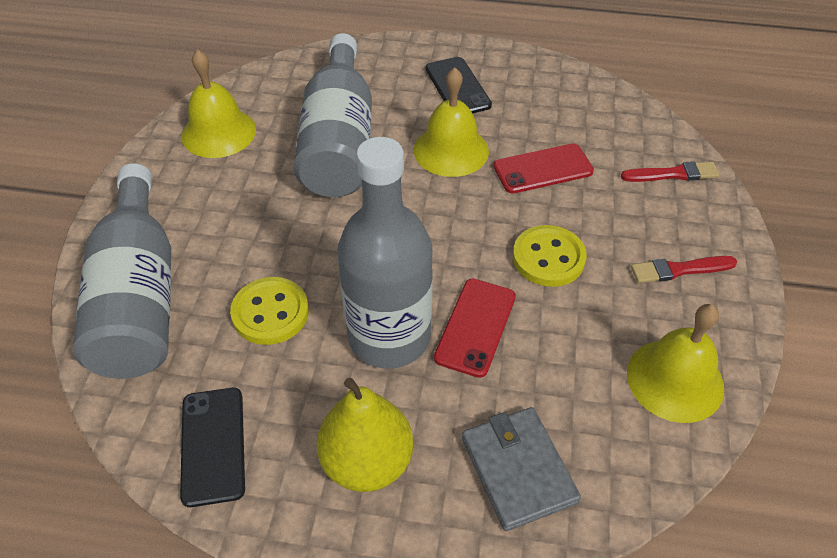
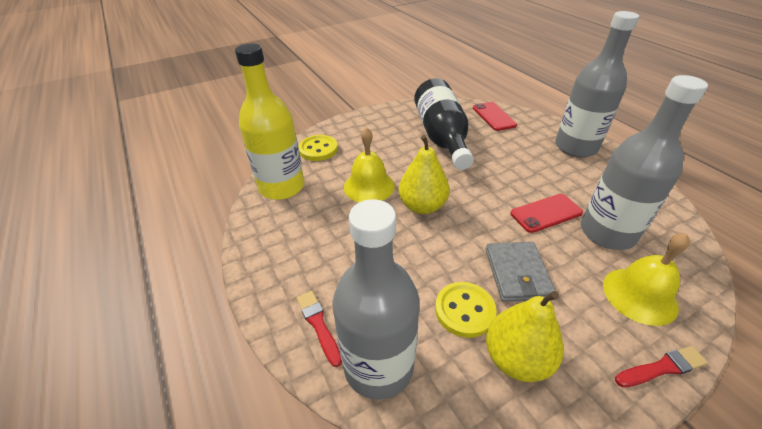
black bottle: 0 -> 1
black phone: 2 -> 0
yellow bell: 3 -> 2
yellow bottle: 0 -> 1
yellow pear: 1 -> 2

